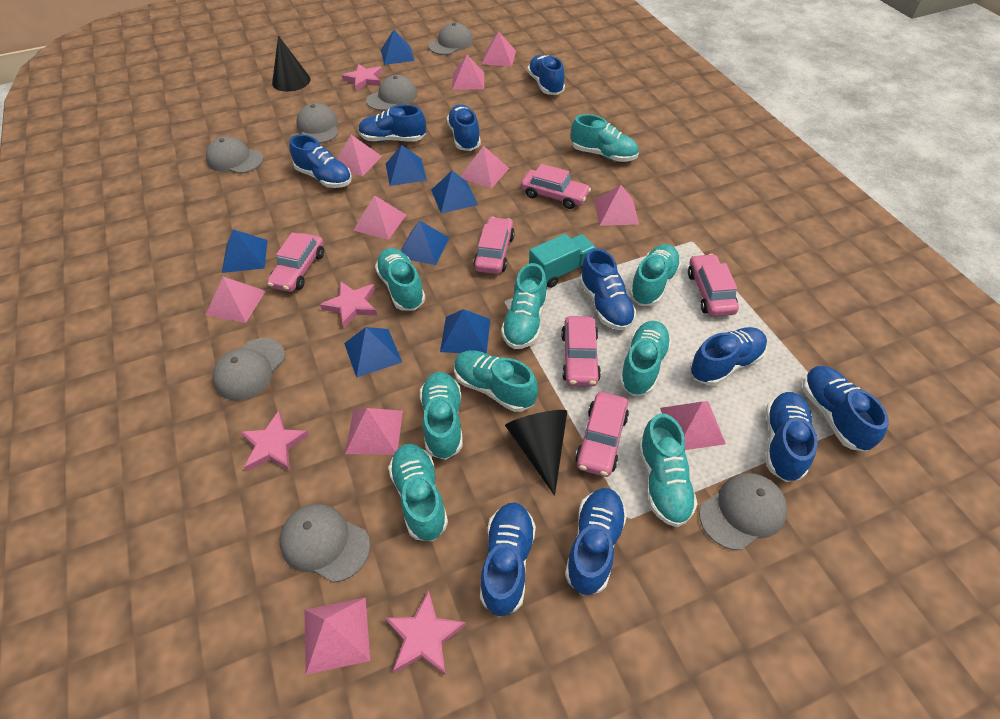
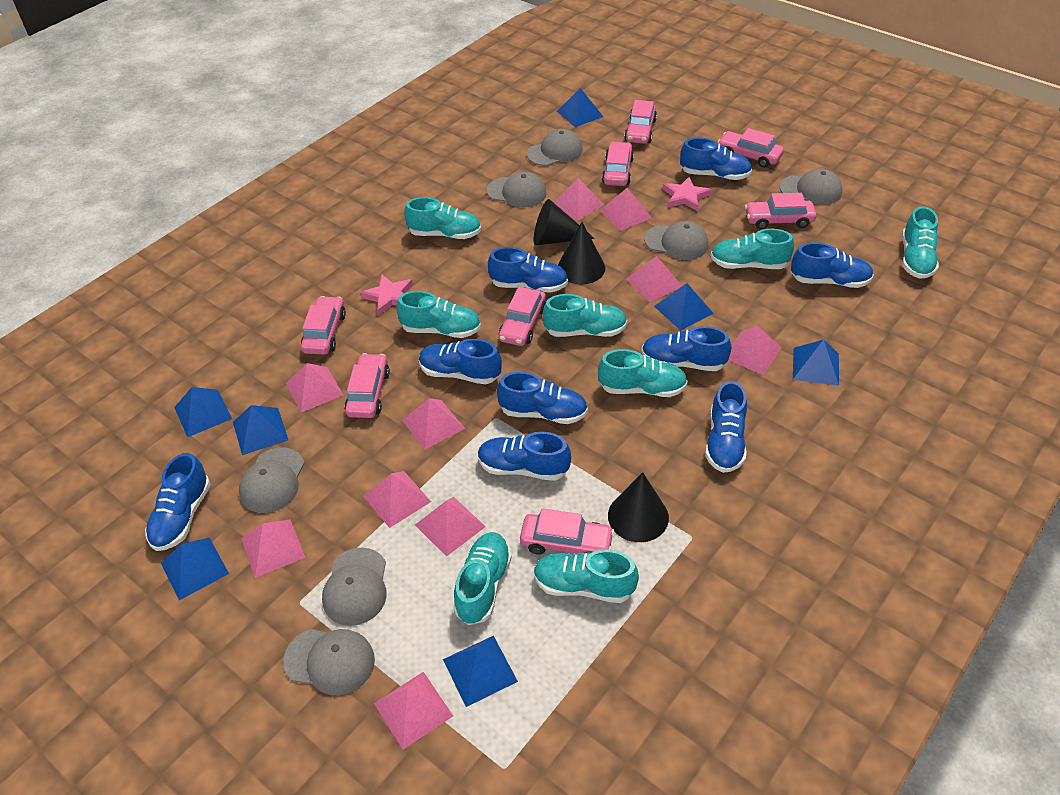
black cone: 2 -> 3
blue shoe: 10 -> 9
pink car: 6 -> 8
pink star: 4 -> 2
turquoise shoe: 9 -> 8
turquoise truck: 1 -> 0

